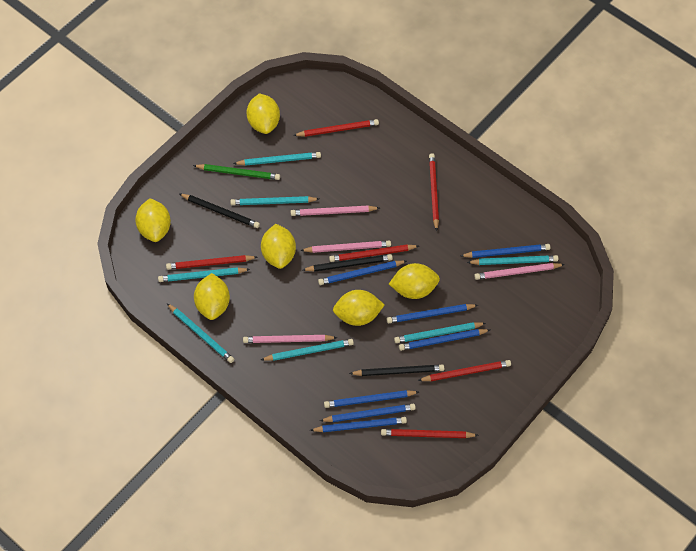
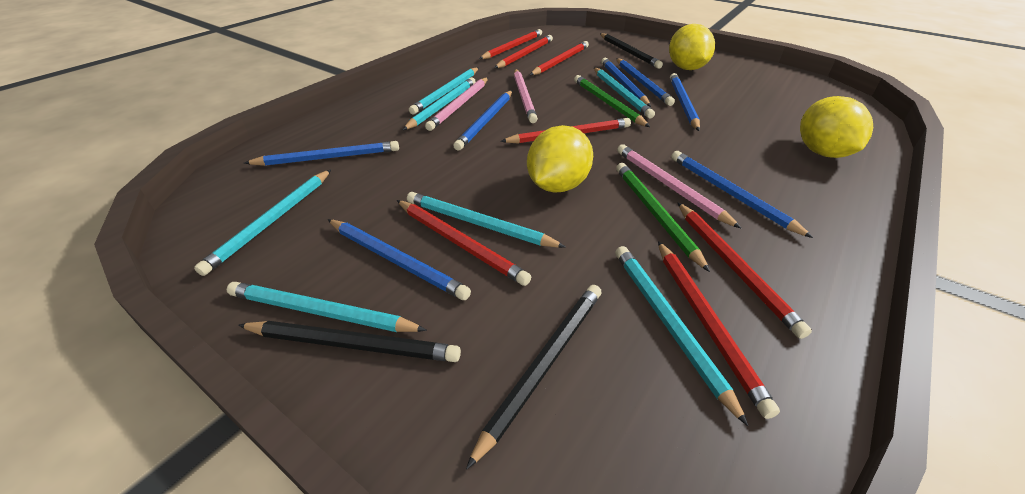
green pencil: 1 -> 2
pink pencil: 4 -> 3
red pencil: 6 -> 7
yellow lemon: 6 -> 3

